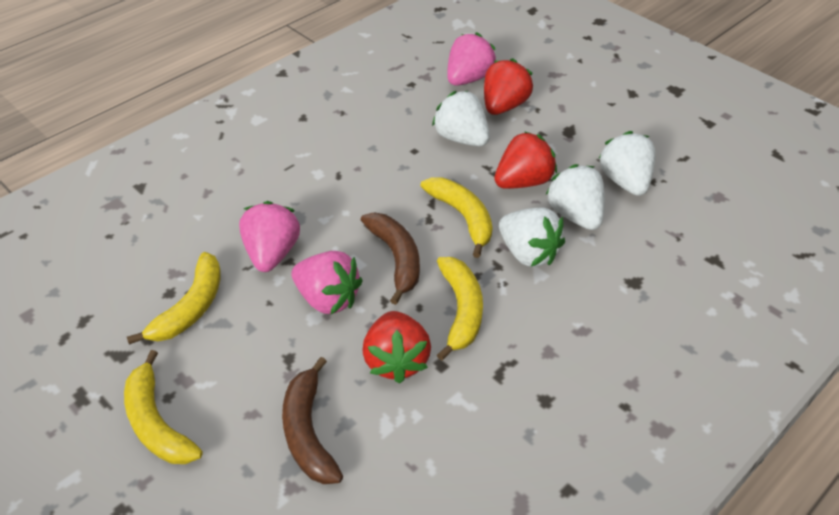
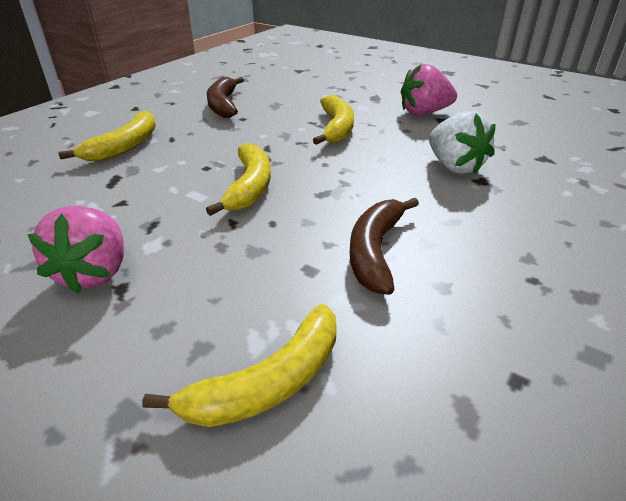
pink strawberry: 3 -> 2
red strawberry: 3 -> 0
white strawberry: 4 -> 1

